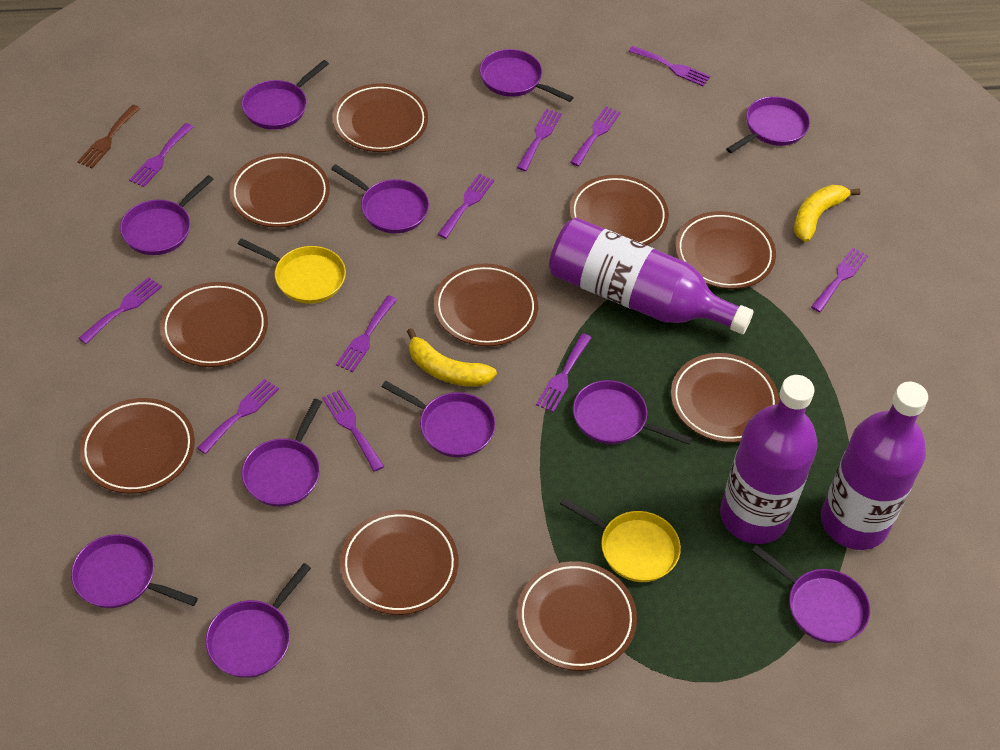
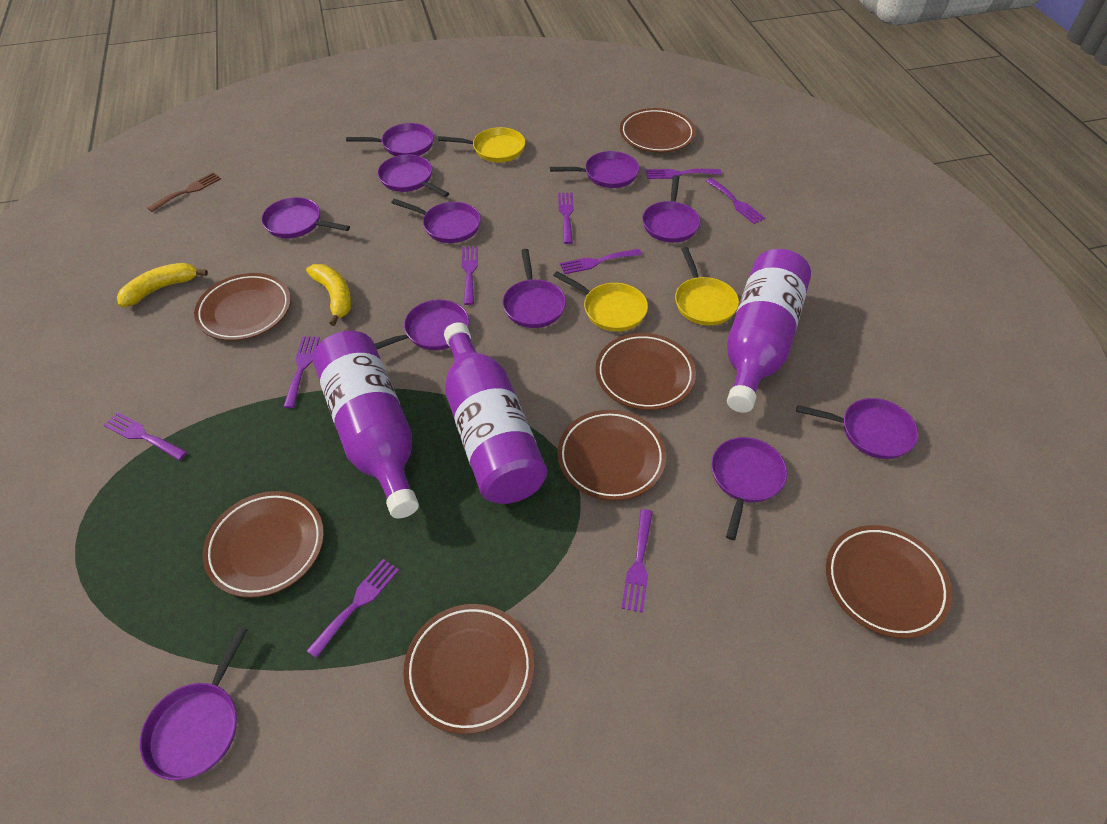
brown plate: 10 -> 7
purple fork: 11 -> 9
yellow pan: 2 -> 3

